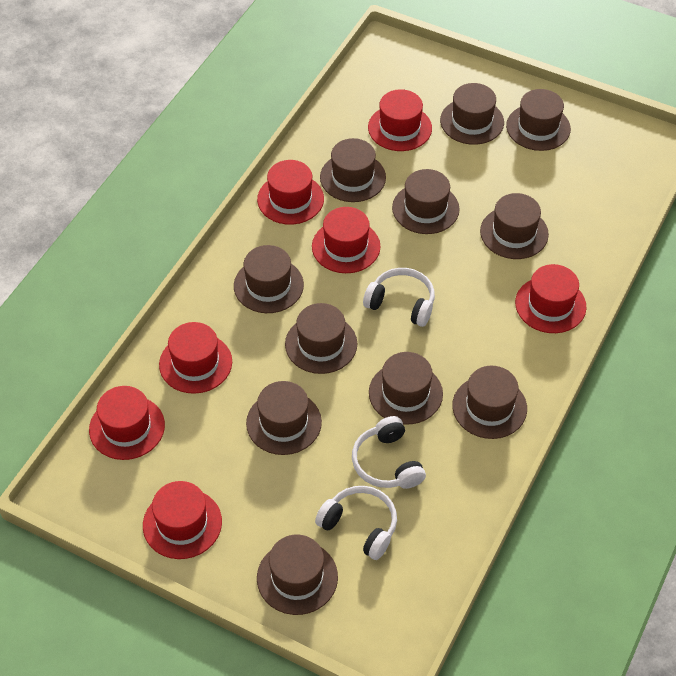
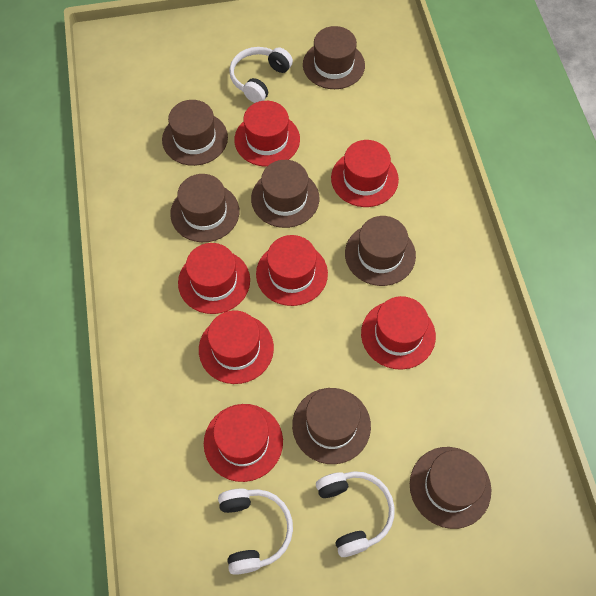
brown hat: 11 -> 7

